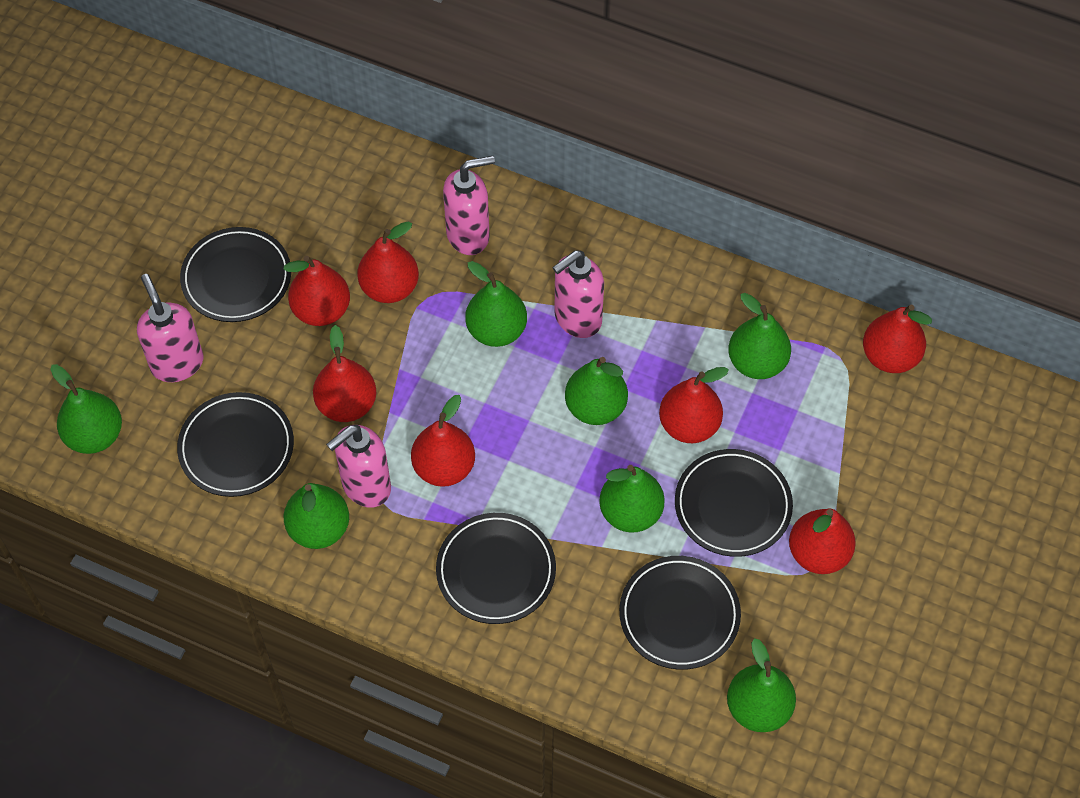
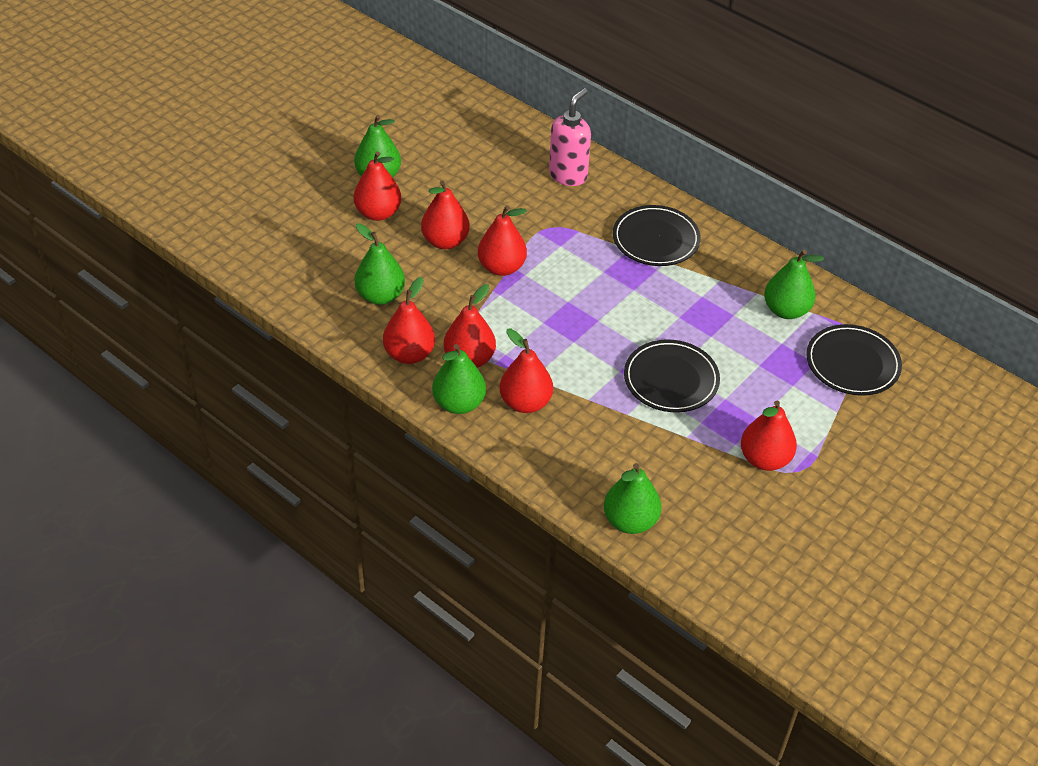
black plate: 5 -> 3
green pear: 7 -> 5
pink soap dispenser: 4 -> 1

